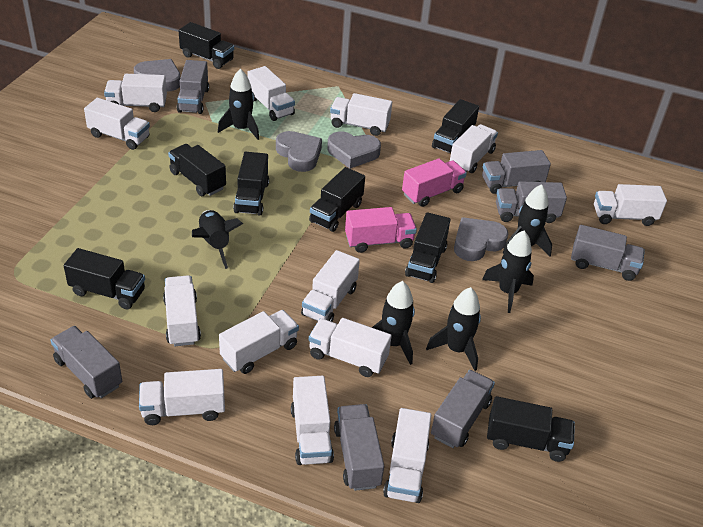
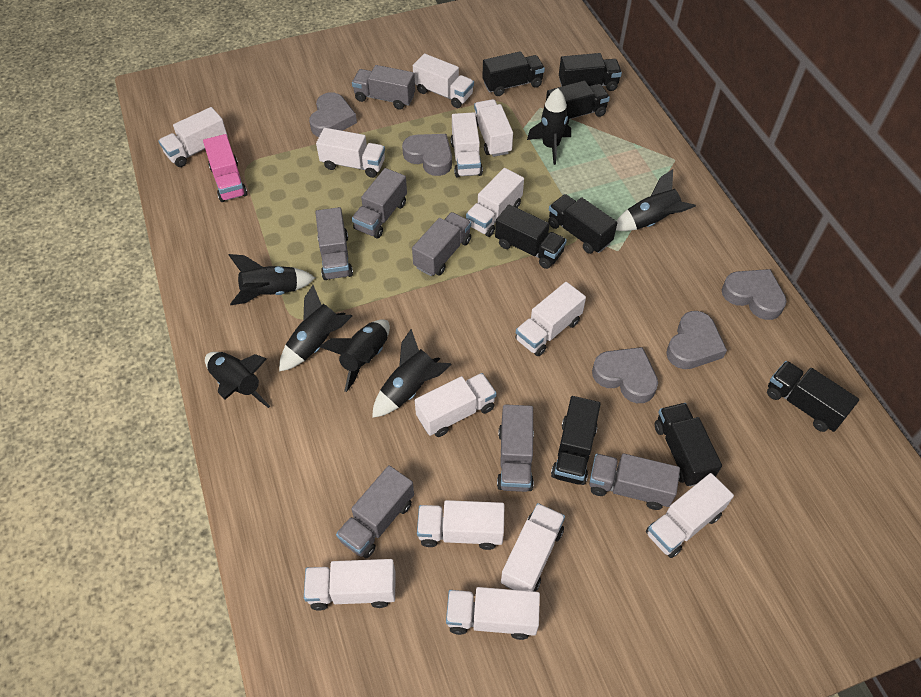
black rocket: 6 -> 7
grey heart: 4 -> 5
pink truck: 2 -> 1

